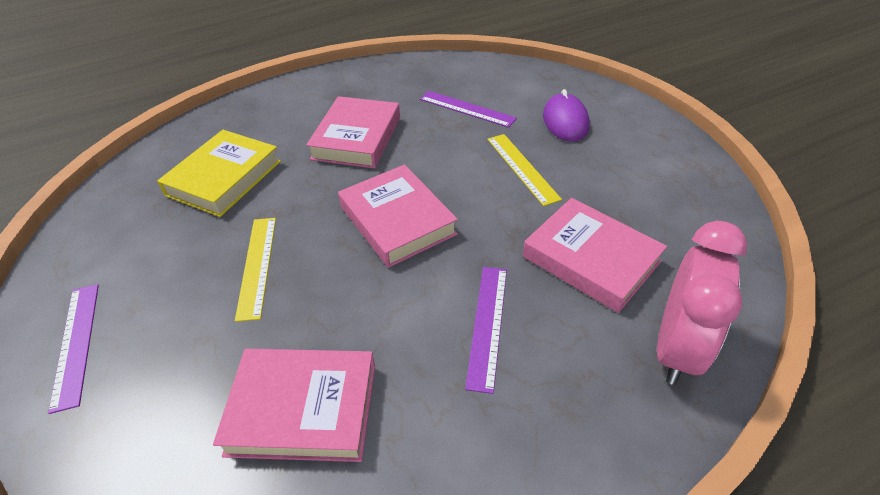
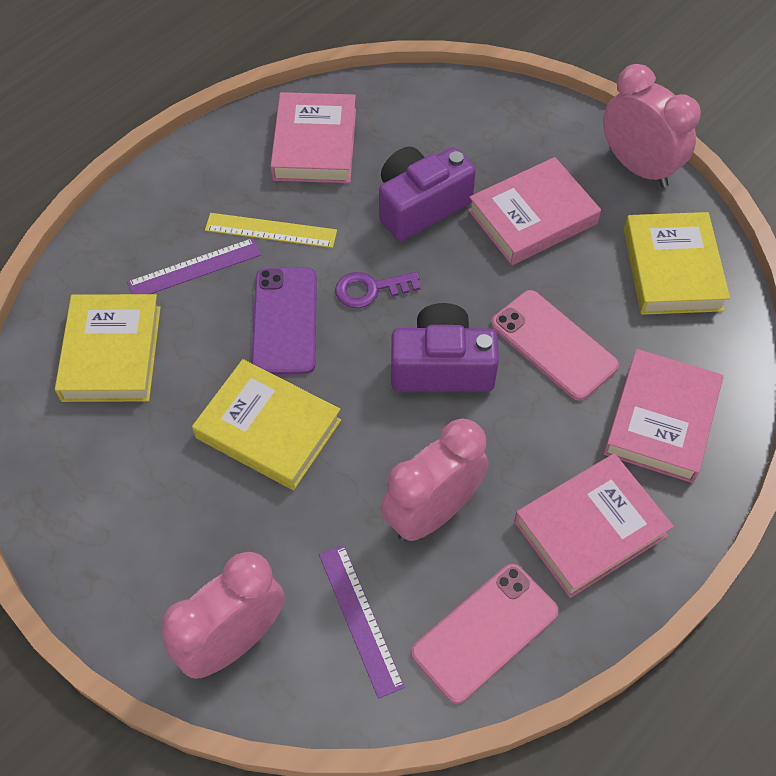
pink clock: 1 -> 3
pink phone: 0 -> 2
purple camera: 0 -> 2
purple key: 0 -> 1
purple mouse: 1 -> 0
purple phone: 0 -> 1
purple ruler: 3 -> 2
yellow book: 1 -> 3
yellow ruler: 2 -> 1

